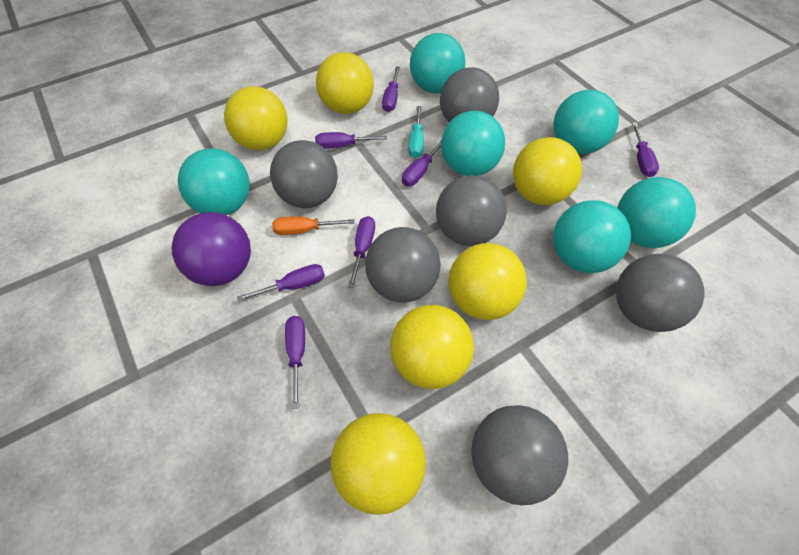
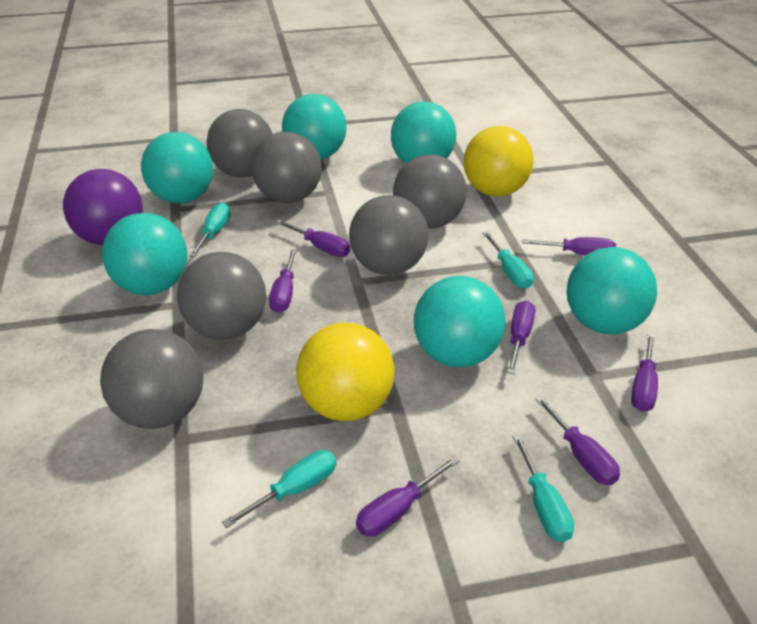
orange screwdriver: 1 -> 0
turquoise screwdriver: 1 -> 4
yellow ball: 6 -> 2

